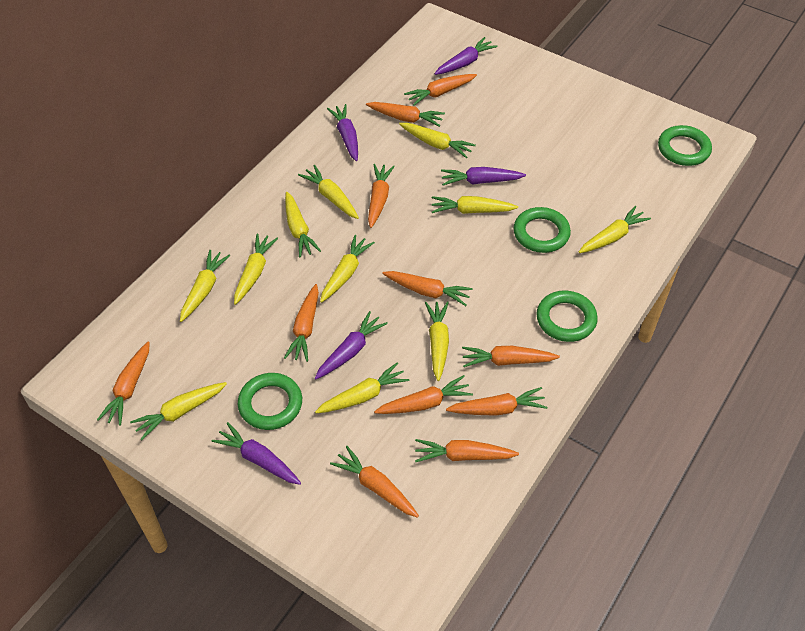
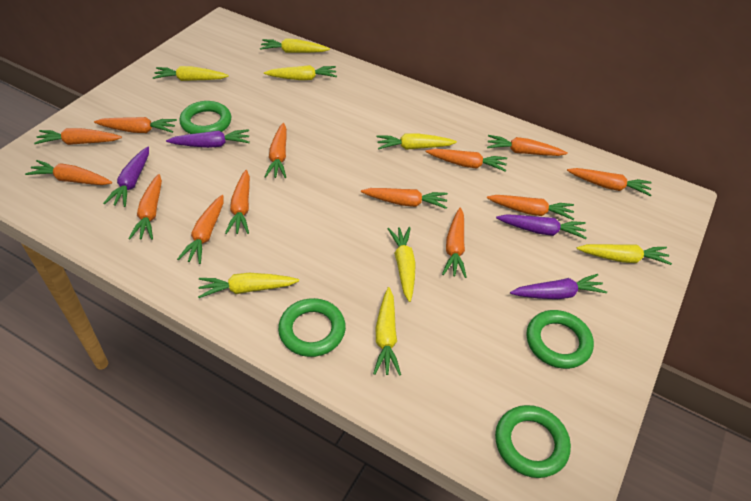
orange carrot: 11 -> 13
purple carrot: 5 -> 4
yellow carrot: 11 -> 8

